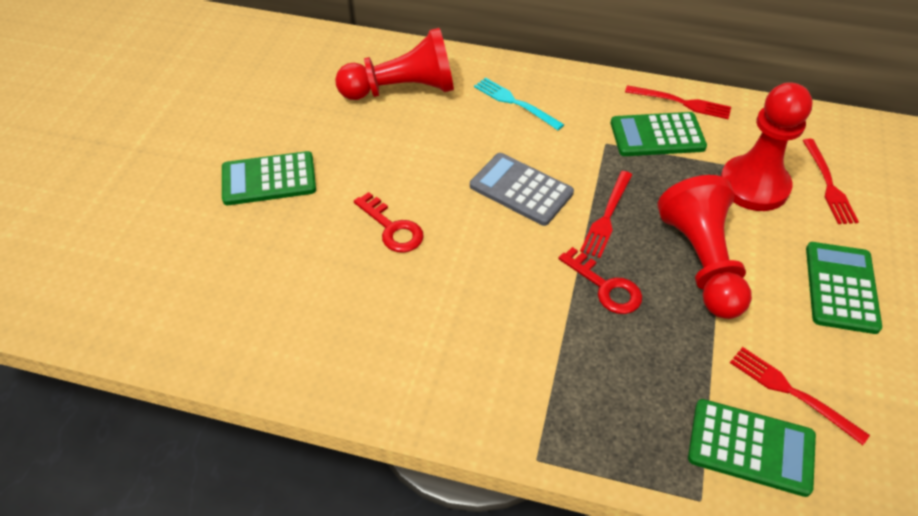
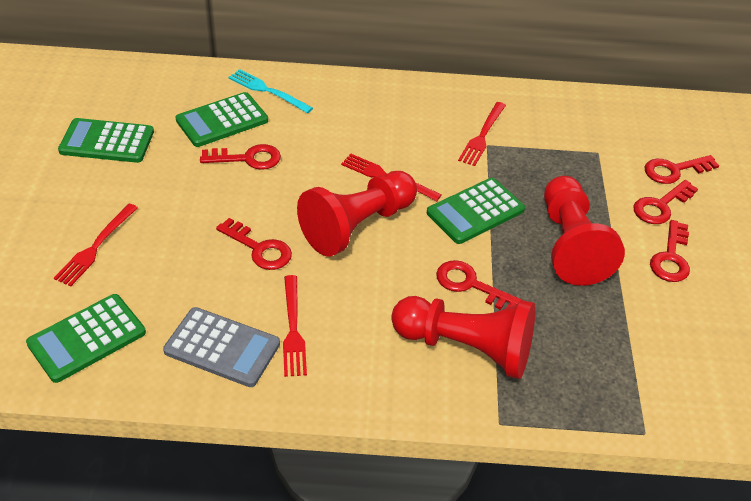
red key: 2 -> 6

